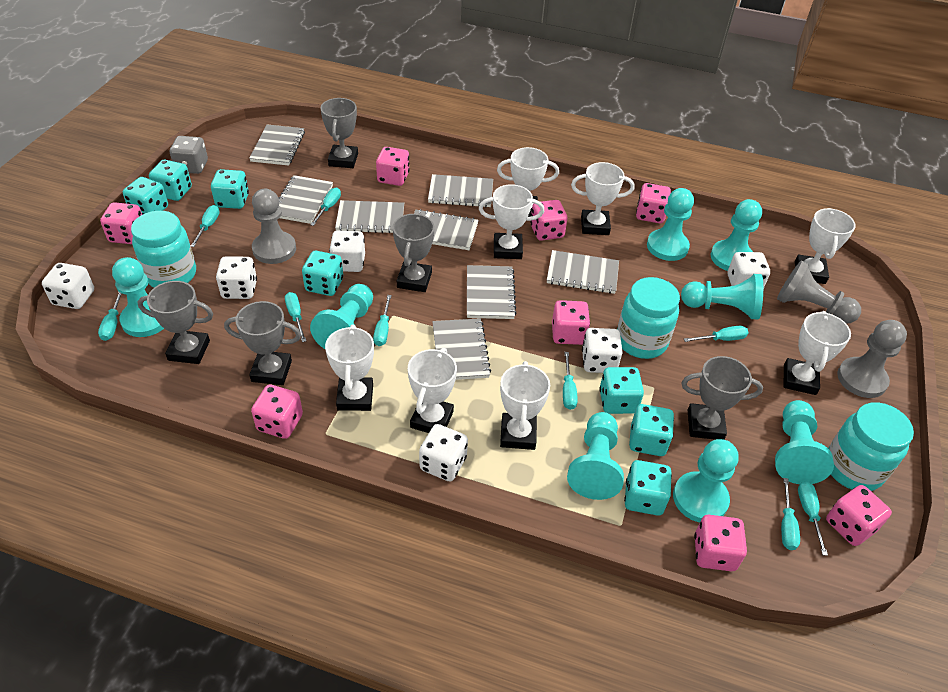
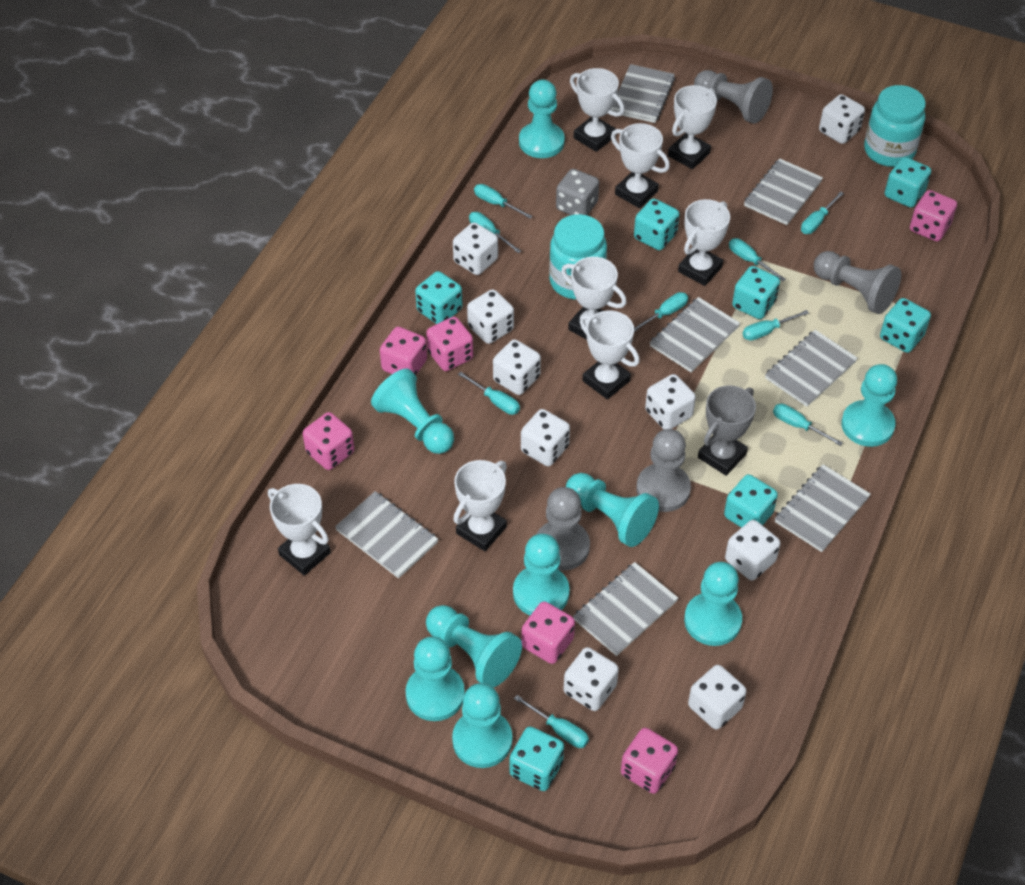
grey notebook: 8 -> 7
grey pawn: 3 -> 4
grey trophy: 5 -> 1
pink dice: 8 -> 6
turquoise jar: 3 -> 2
turquoise pawn: 8 -> 9
white dice: 6 -> 9

